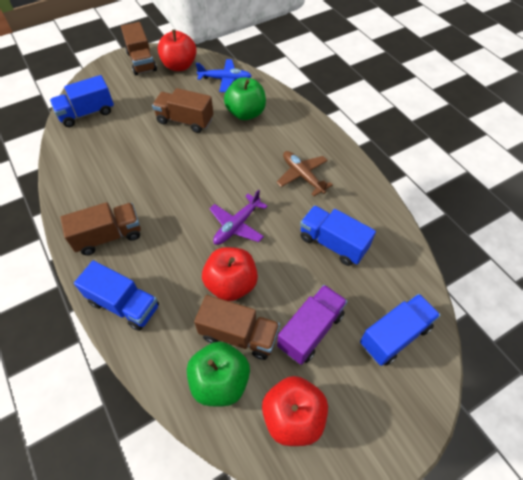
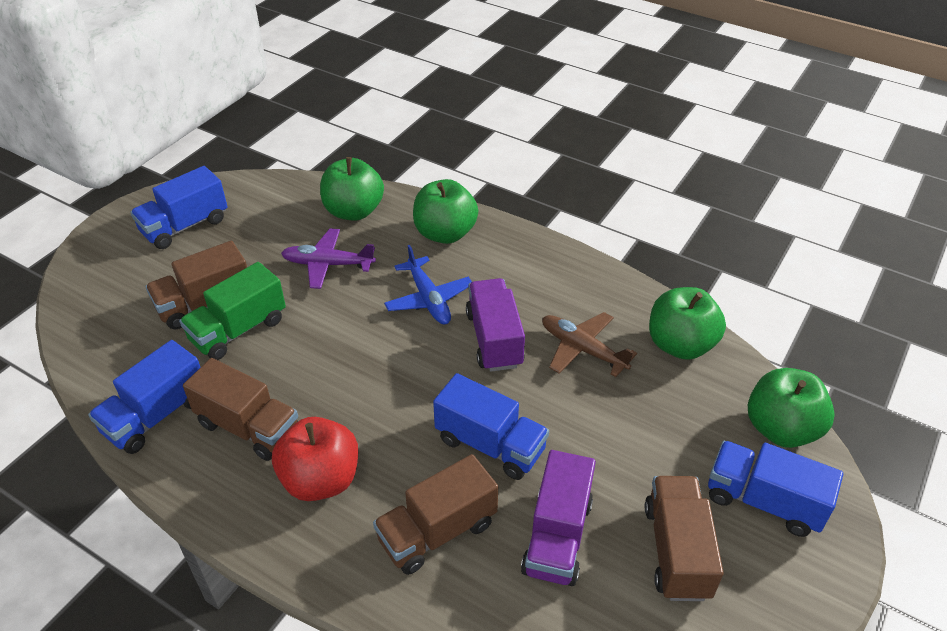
green apple: 2 -> 4
green truck: 0 -> 1
purple truck: 1 -> 2
red apple: 3 -> 1

